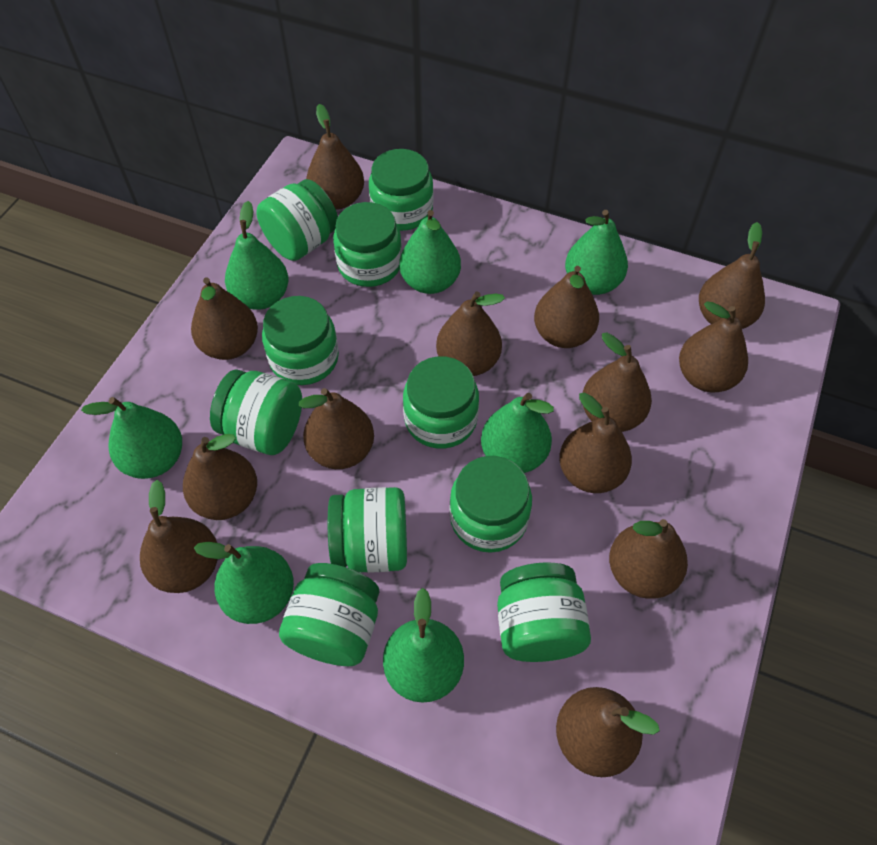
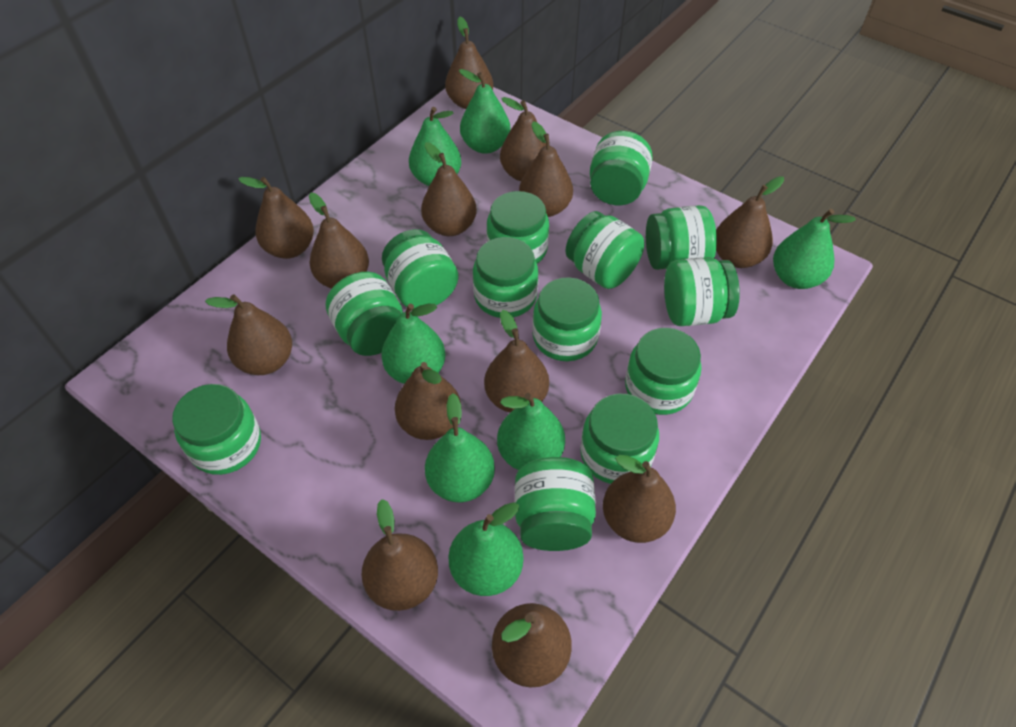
green jar: 10 -> 13

